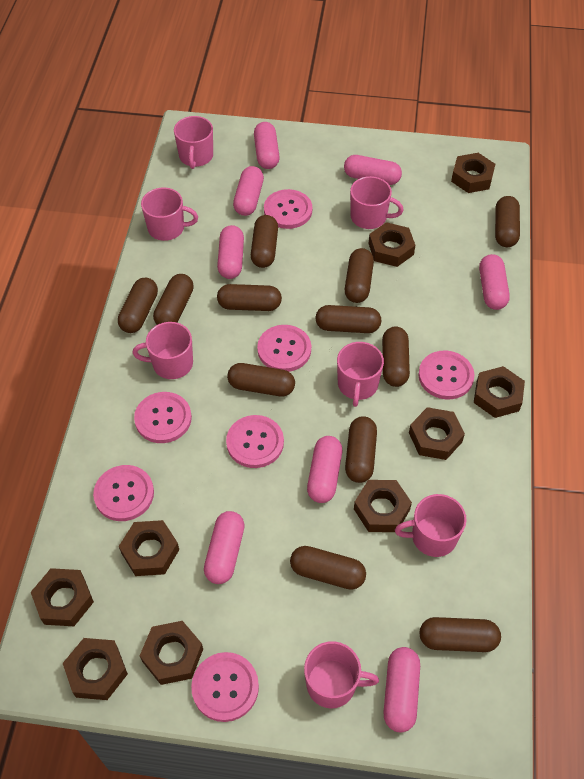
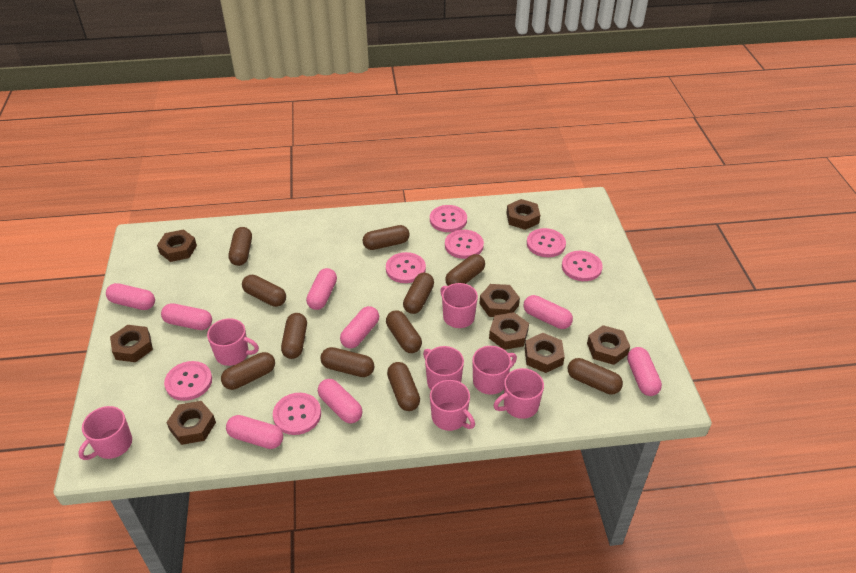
brown capsule: 12 -> 11
brown nut: 9 -> 8

